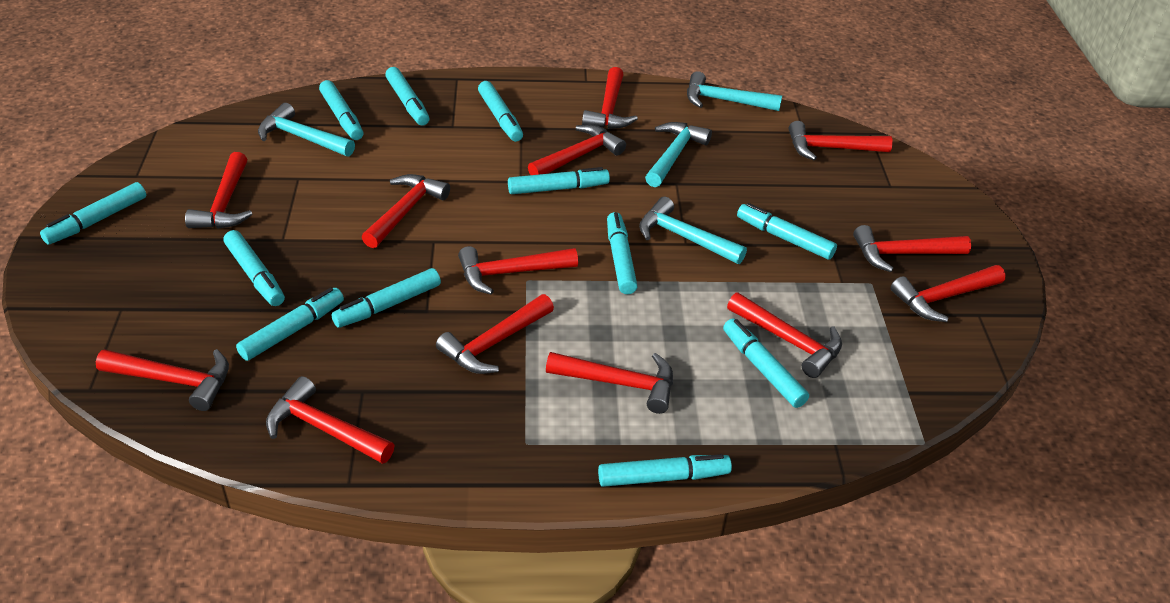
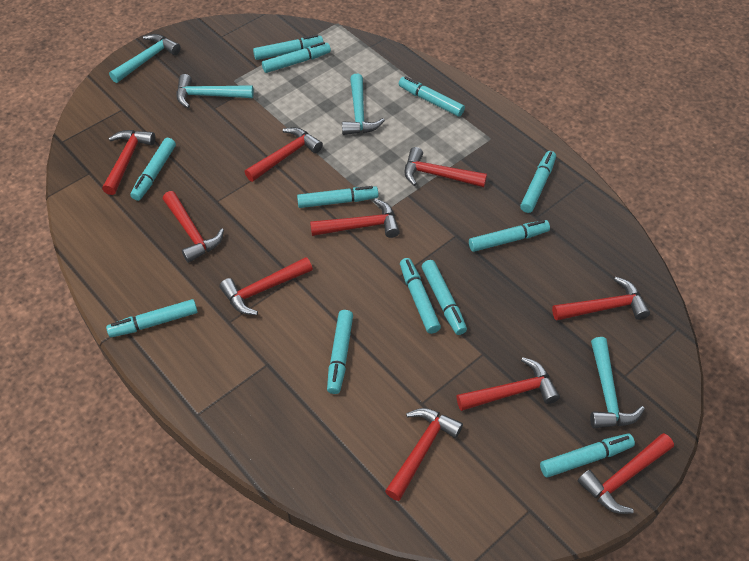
red hammer: 13 -> 10

